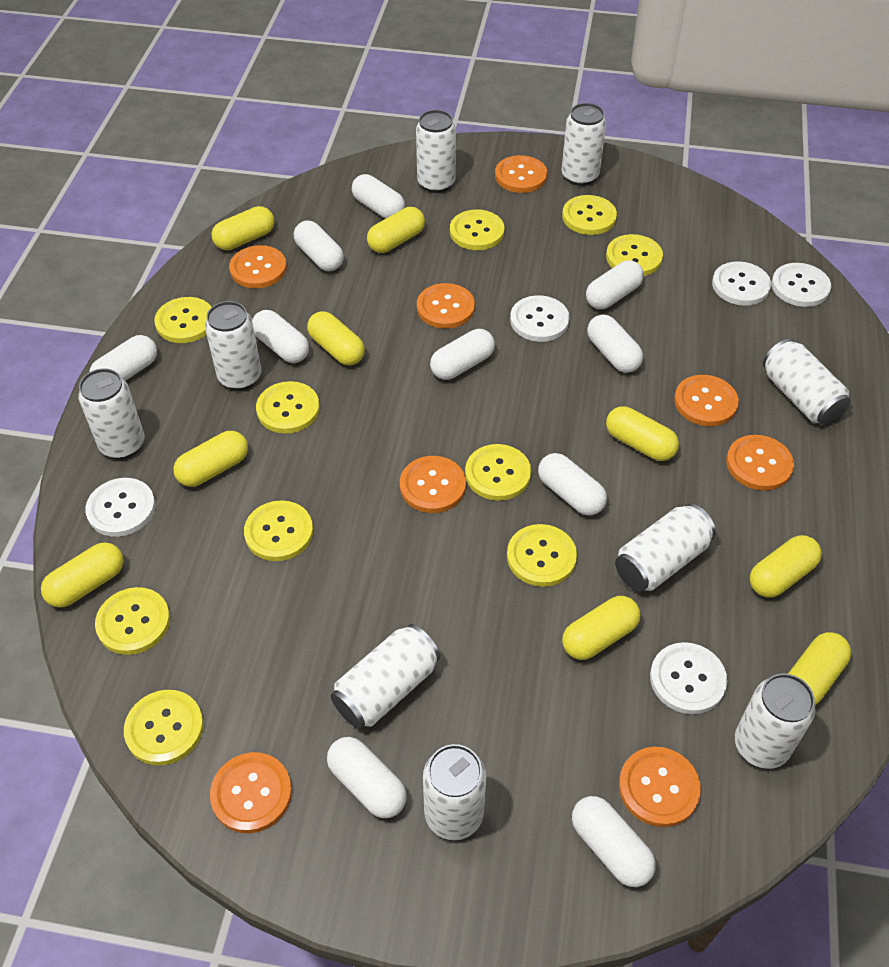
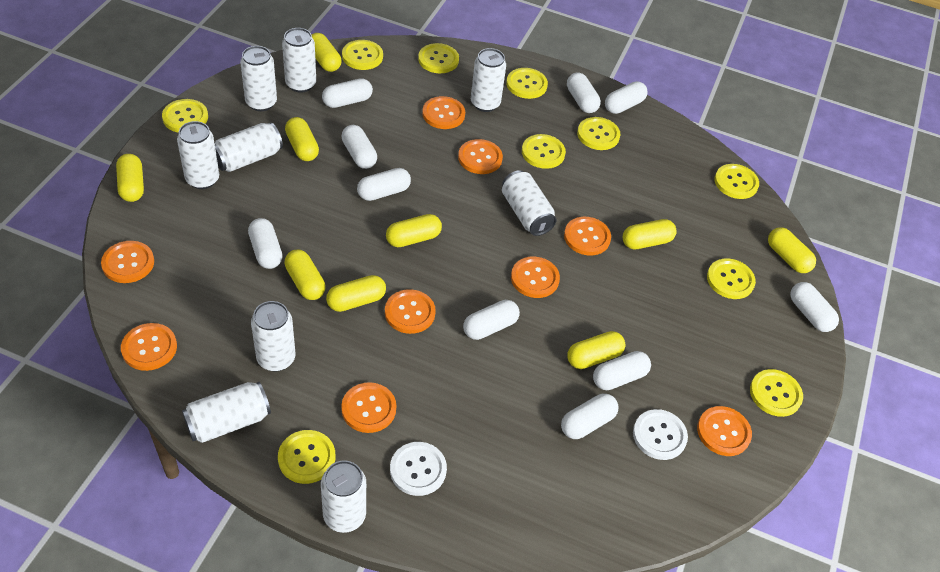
orange button: 8 -> 9
white button: 5 -> 2

